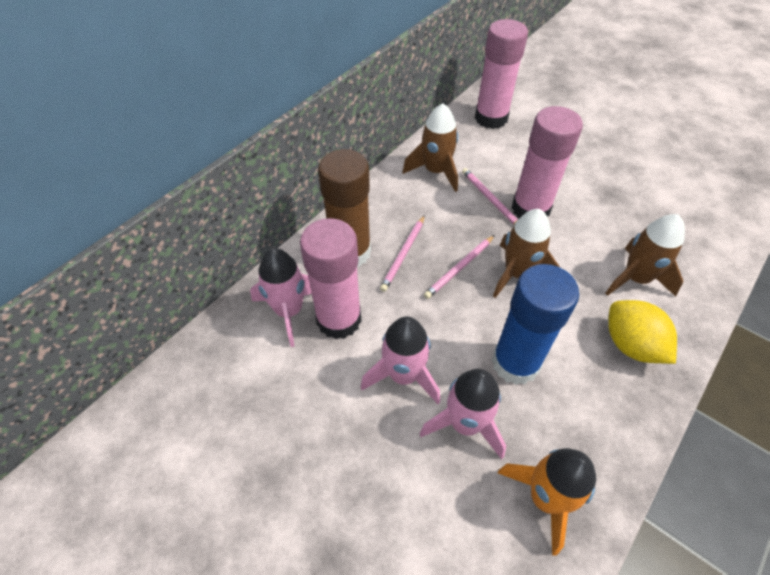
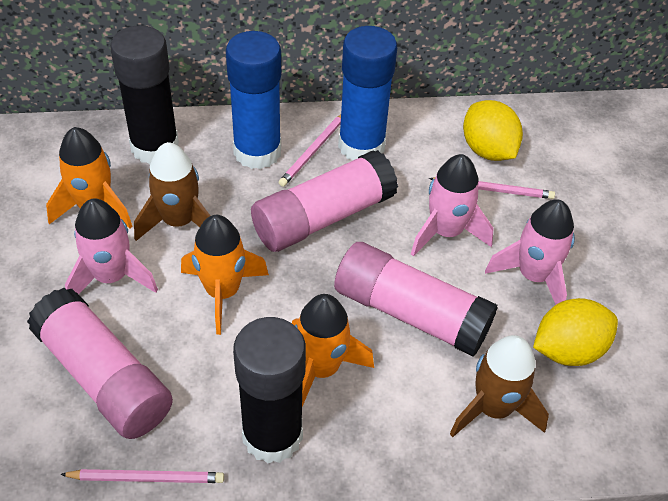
black glue stick: 0 -> 2
blue glue stick: 1 -> 2
brown glue stick: 1 -> 0
brown rocket: 3 -> 2
orange rocket: 1 -> 3
yellow lemon: 1 -> 2

